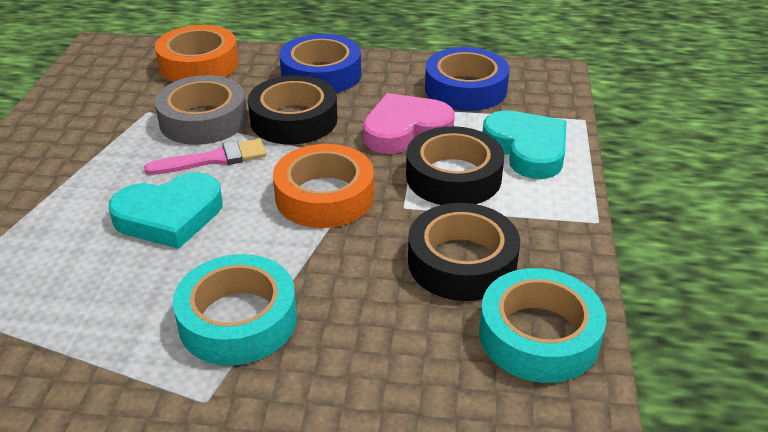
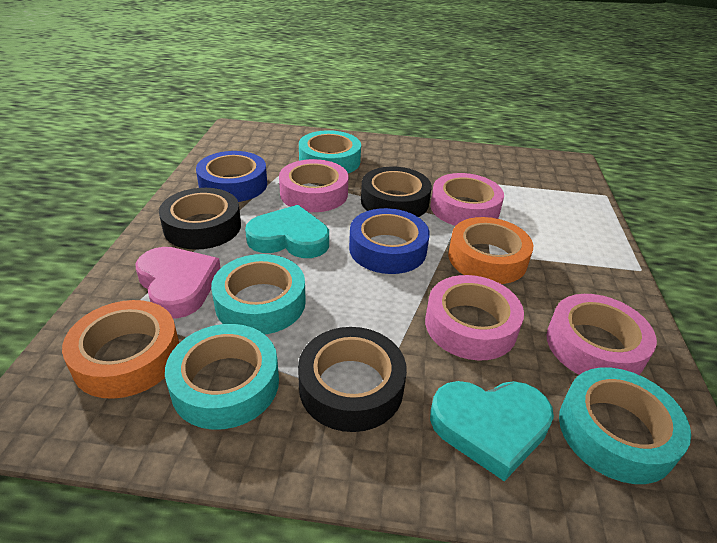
grey tape: 1 -> 0
pink brush: 1 -> 0
pink tape: 0 -> 4
turquoise tape: 2 -> 4

